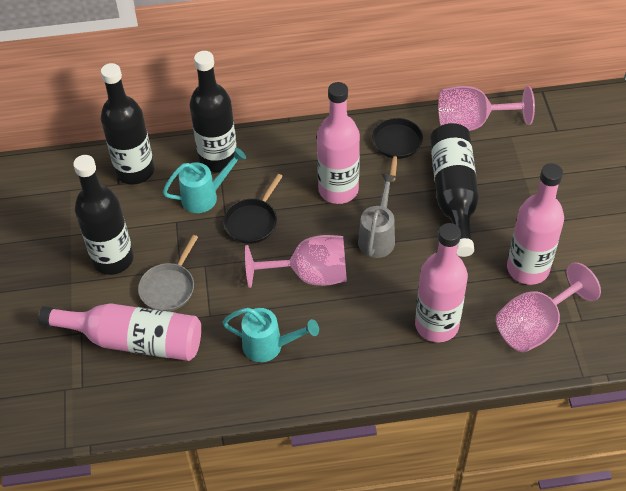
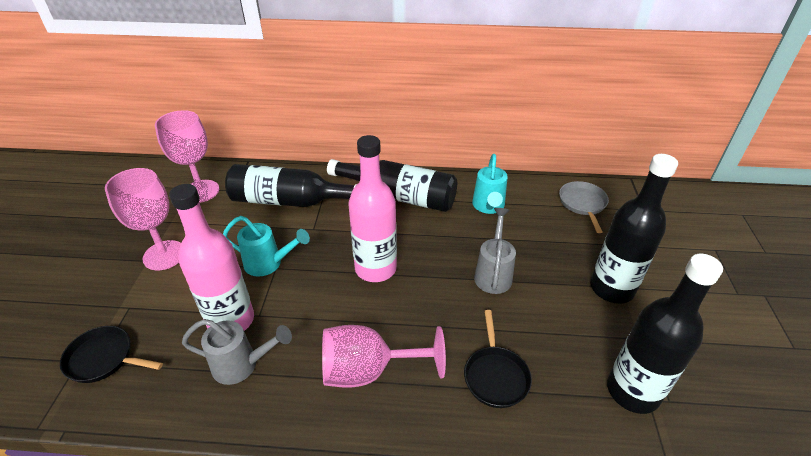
grey watering can: 1 -> 2
pink bottle: 4 -> 2

